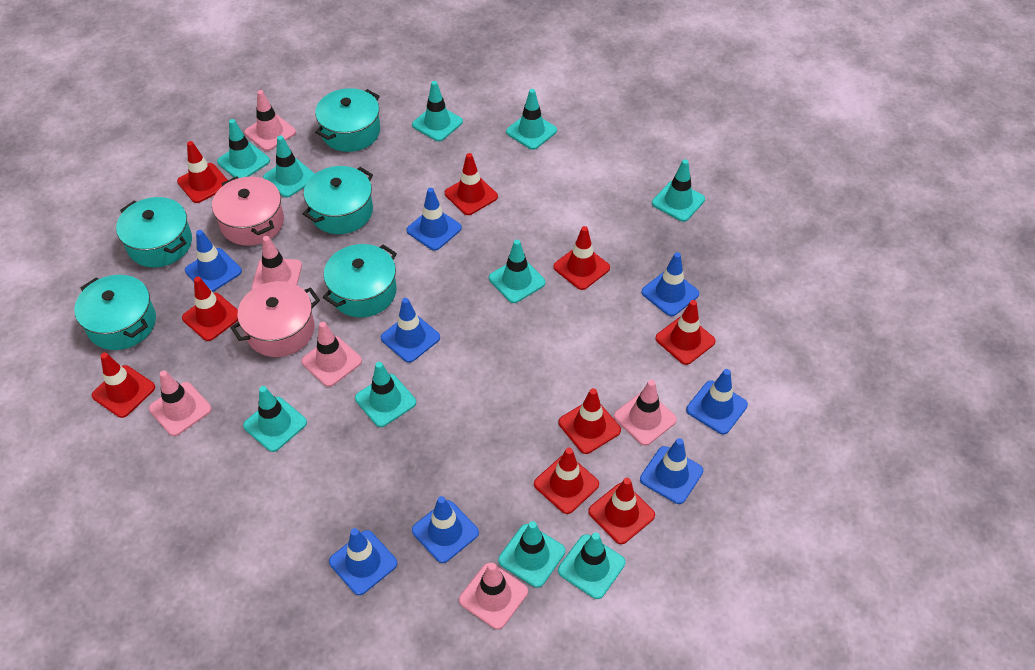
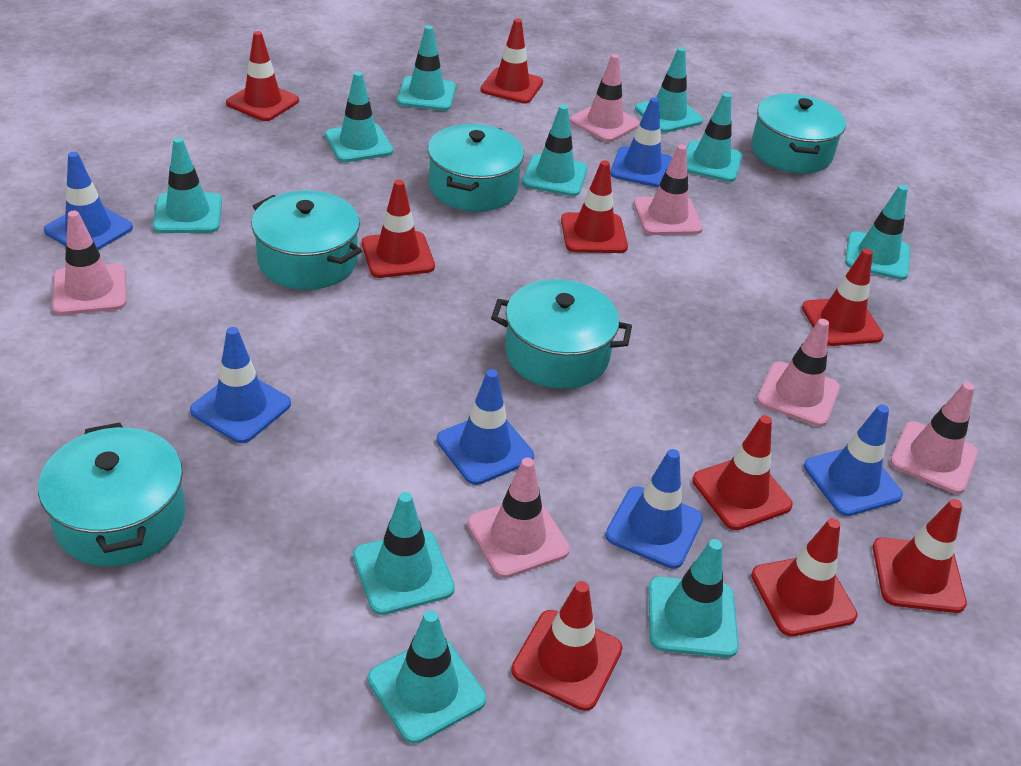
blue traffic cone: 8 -> 6
pink pot: 2 -> 0

